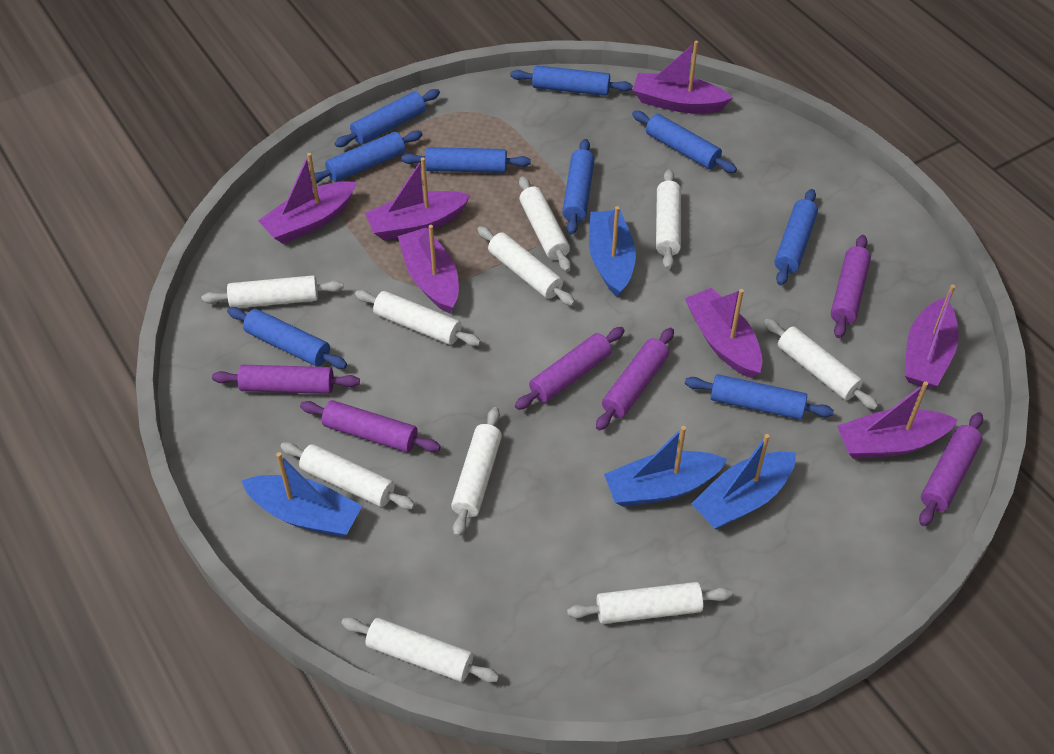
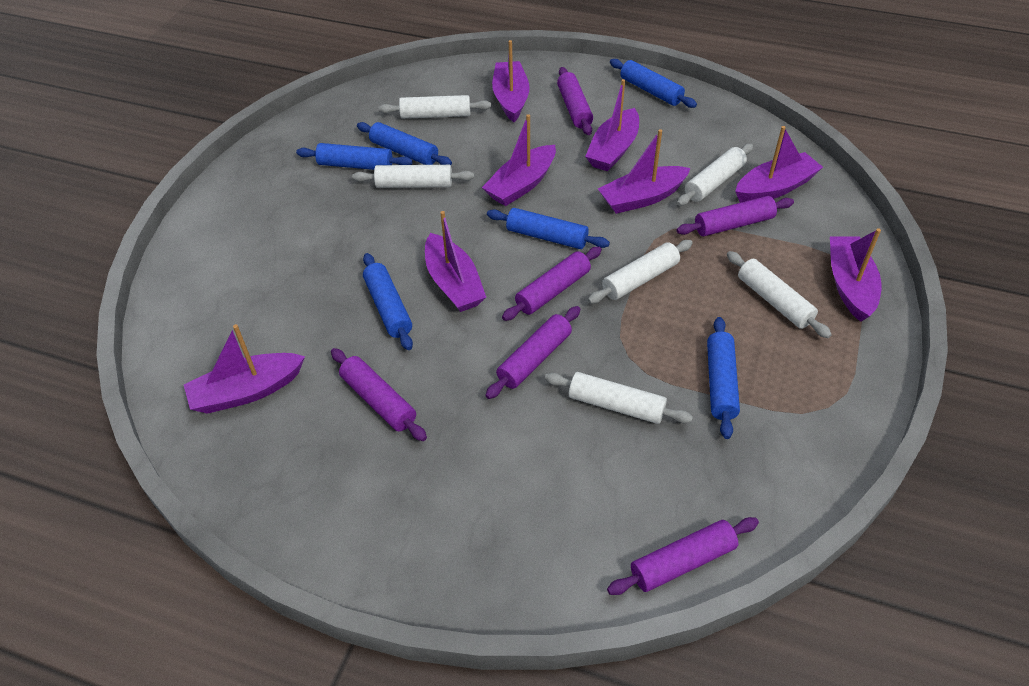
blue boat: 4 -> 0
blue rolling pin: 9 -> 6
purple boat: 7 -> 8
white rolling pin: 10 -> 6

